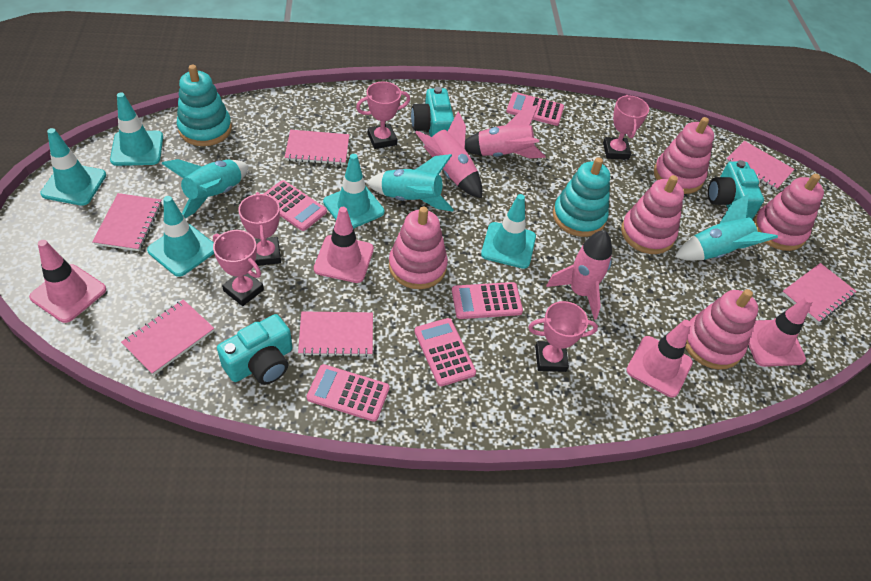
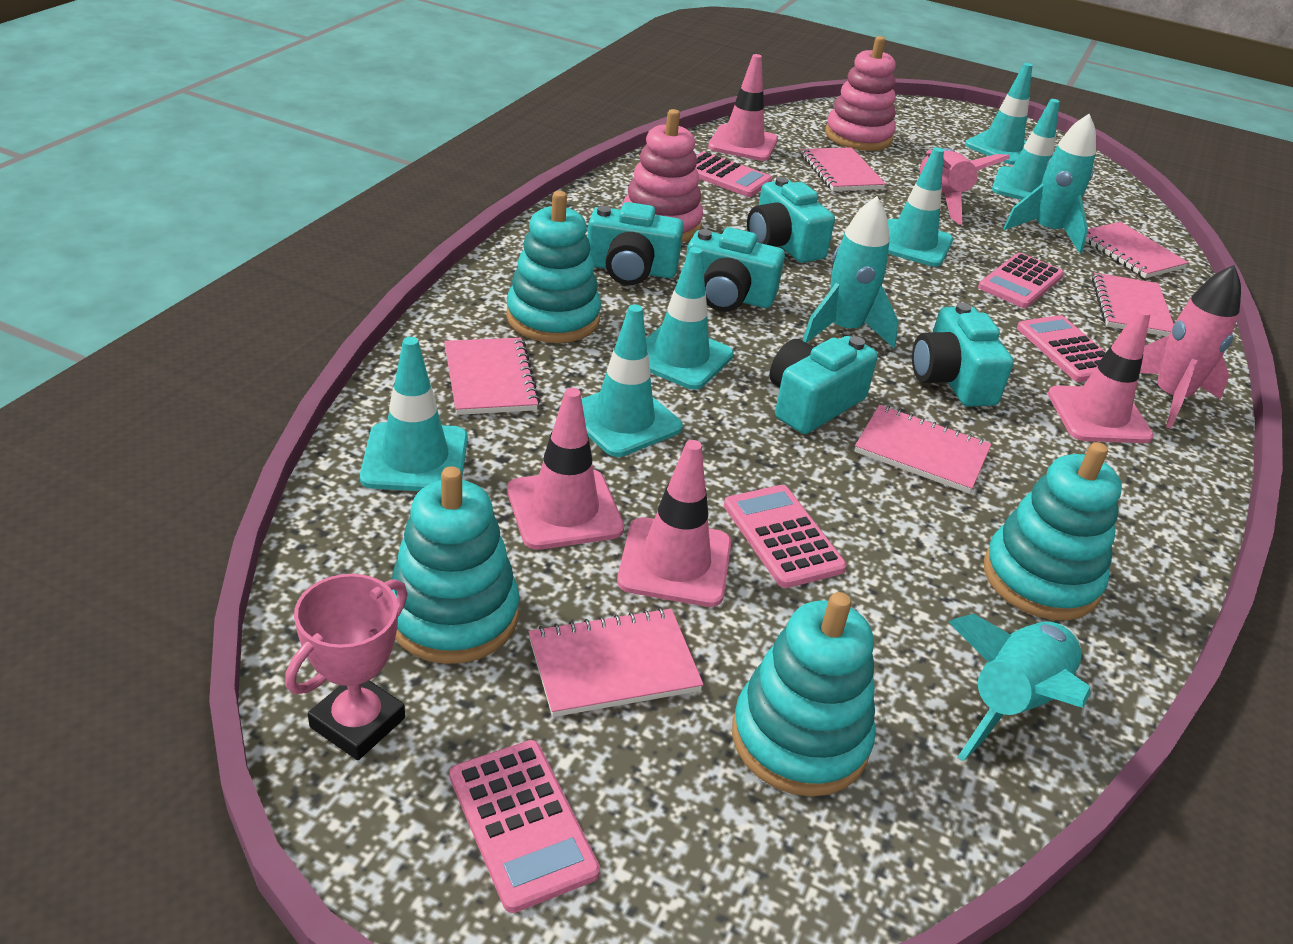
pink rocket: 3 -> 2
pink stacking toy: 5 -> 2
pink trophy: 5 -> 1
turquoise camera: 3 -> 5
turquoise stacking toy: 2 -> 4
turquoise traffic cone: 5 -> 6

